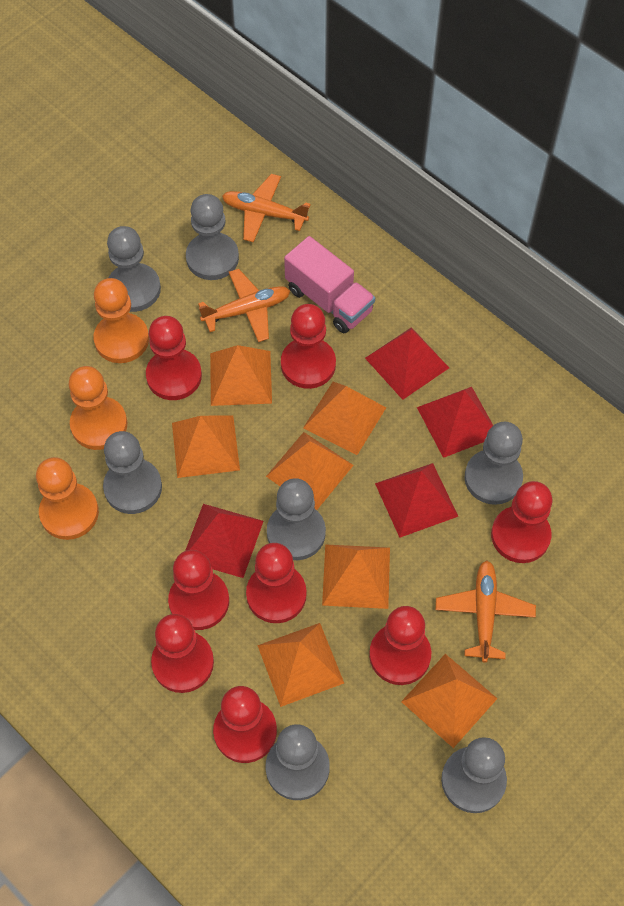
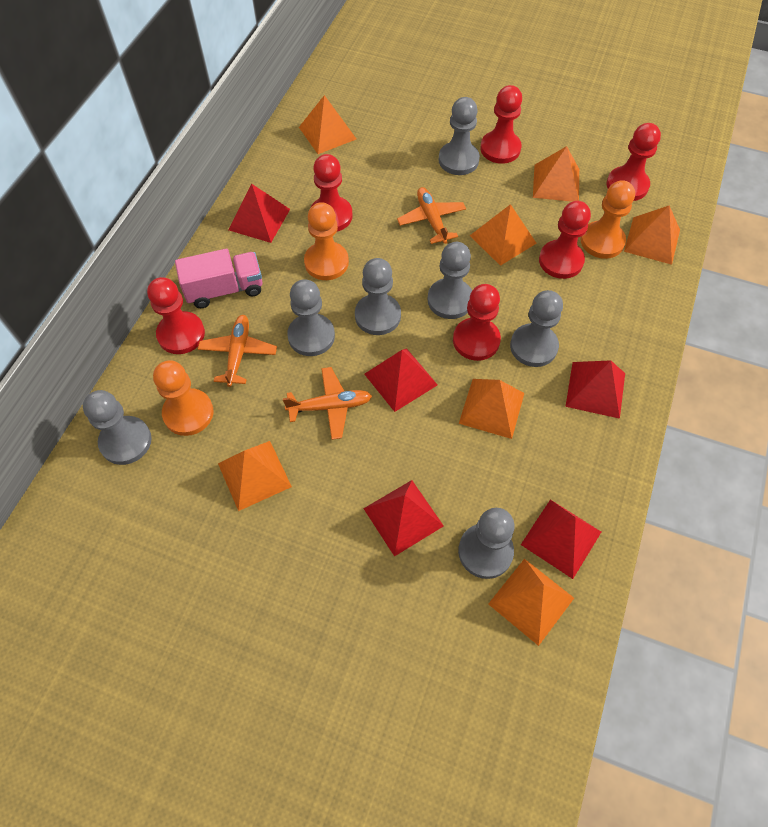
red pawn: 8 -> 6
red pyramid: 4 -> 5

